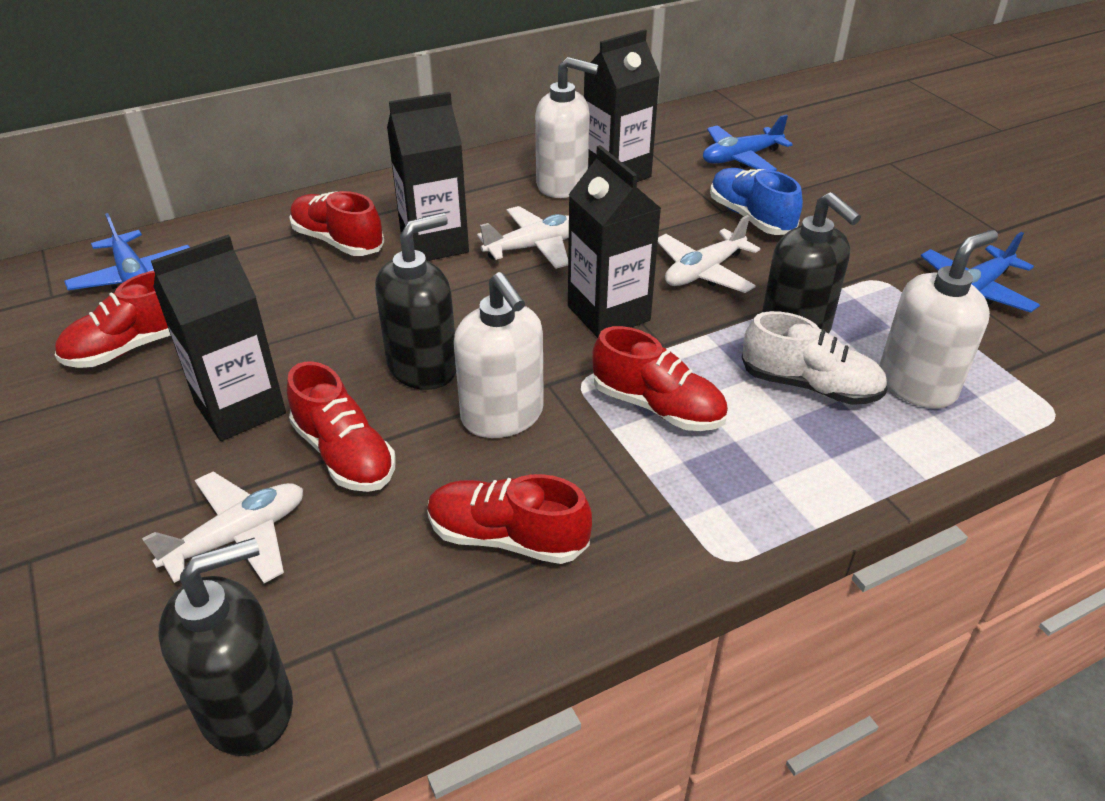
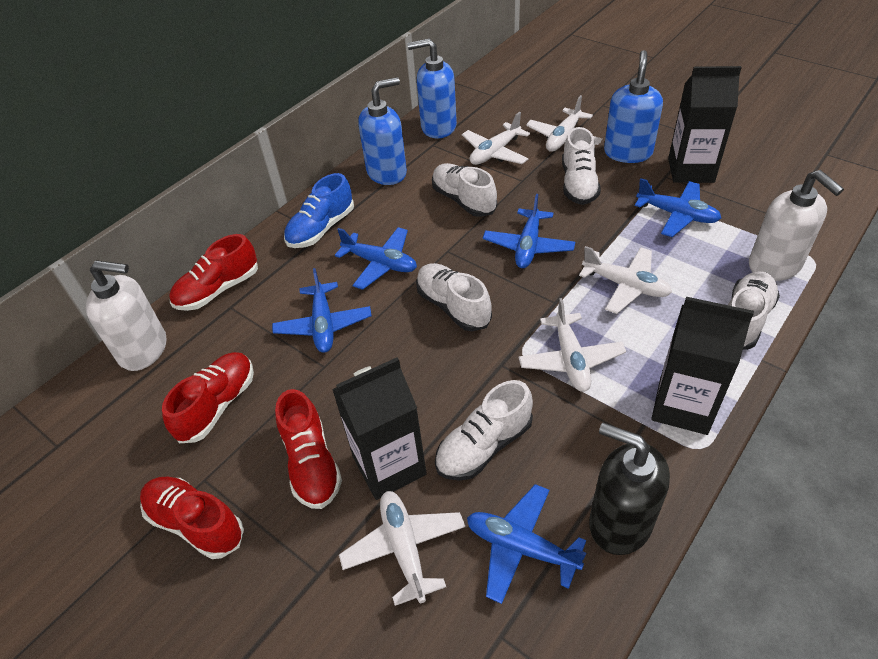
black carton: 4 -> 3
black soap dispenser: 3 -> 1
blue plane: 3 -> 5
blue soap dispenser: 0 -> 3
red shoe: 5 -> 4
white plane: 3 -> 5
white shoe: 1 -> 5
white soap dispenser: 3 -> 2

